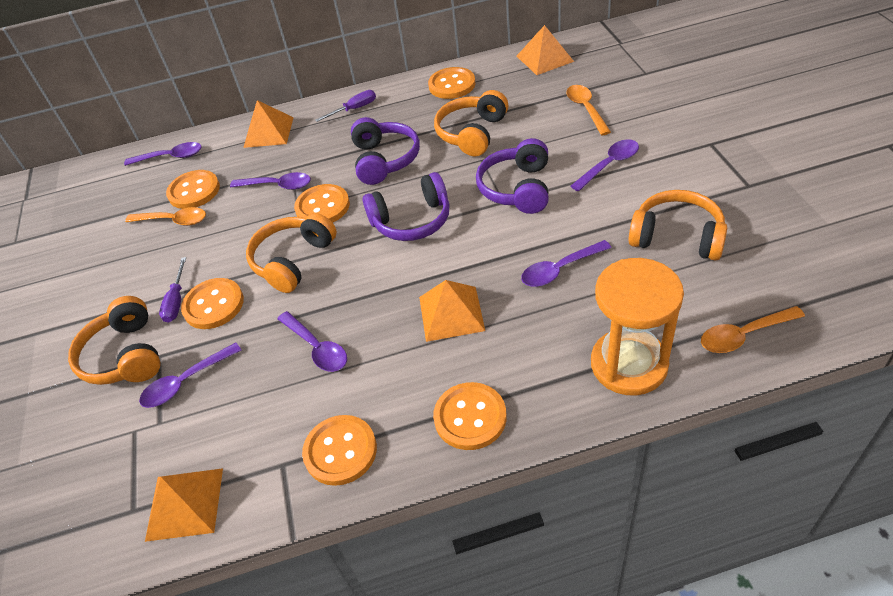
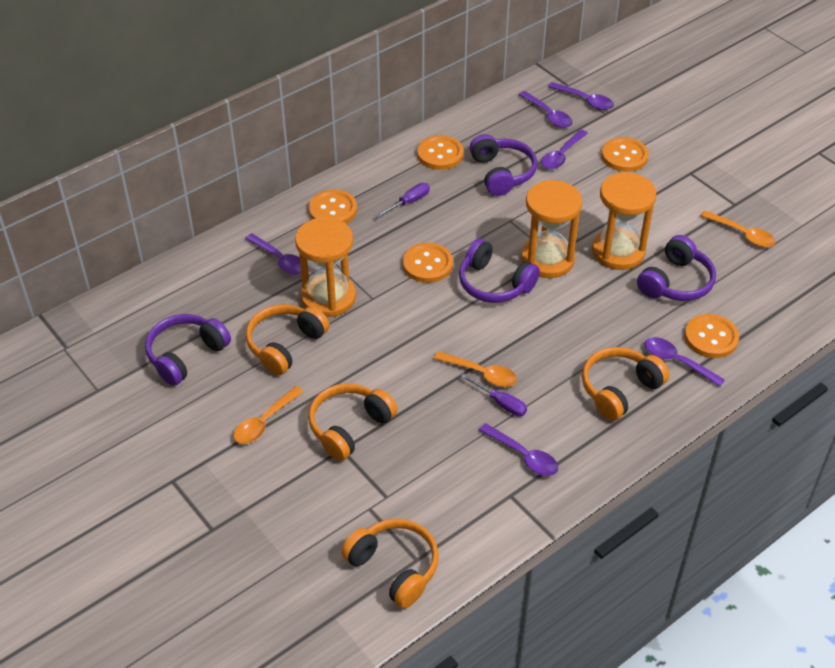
orange button: 6 -> 5
orange hourglass: 1 -> 3
orange pyramid: 4 -> 0
purple headphones: 3 -> 4

